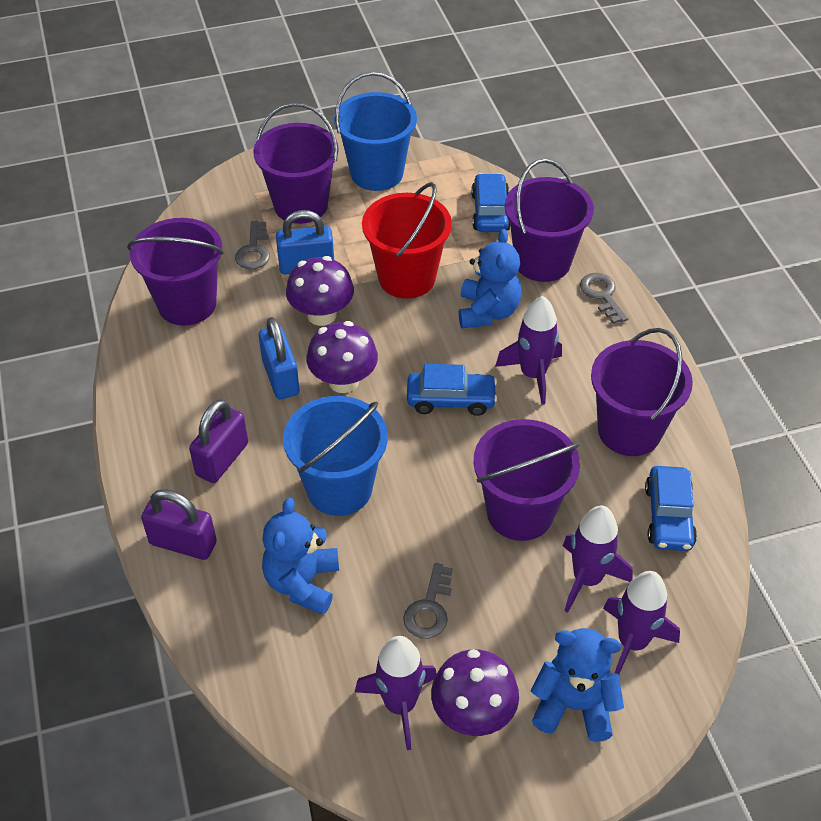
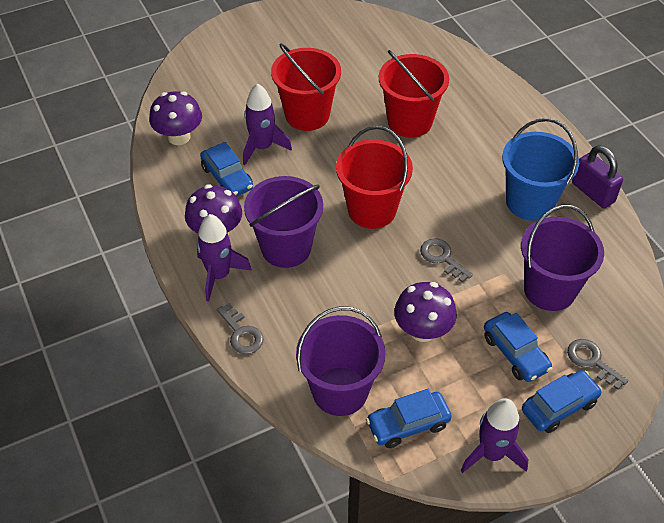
blue bucket: 2 -> 1
blue car: 3 -> 4
blue padlock: 2 -> 0
blue teddy bear: 3 -> 0
purple bucket: 5 -> 3
purple padlock: 2 -> 1
purple rocket: 4 -> 3
red bucket: 1 -> 3

